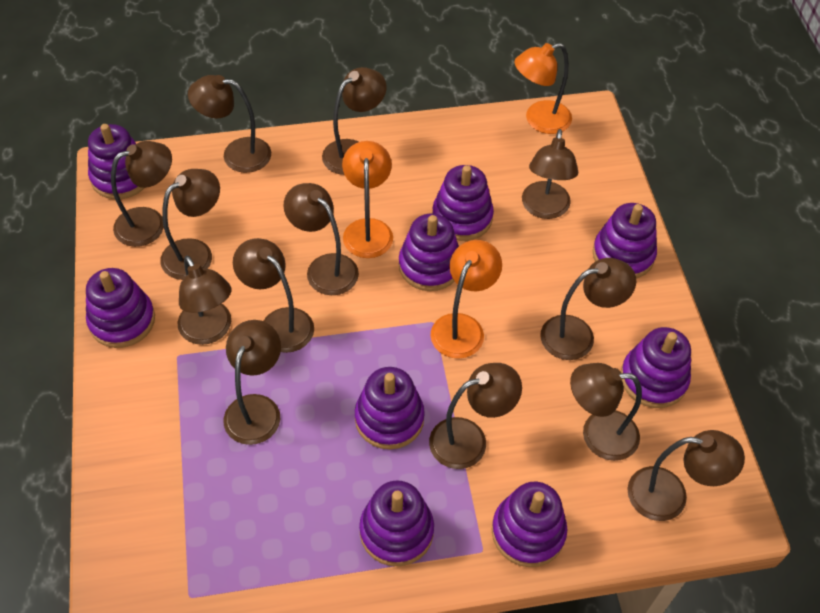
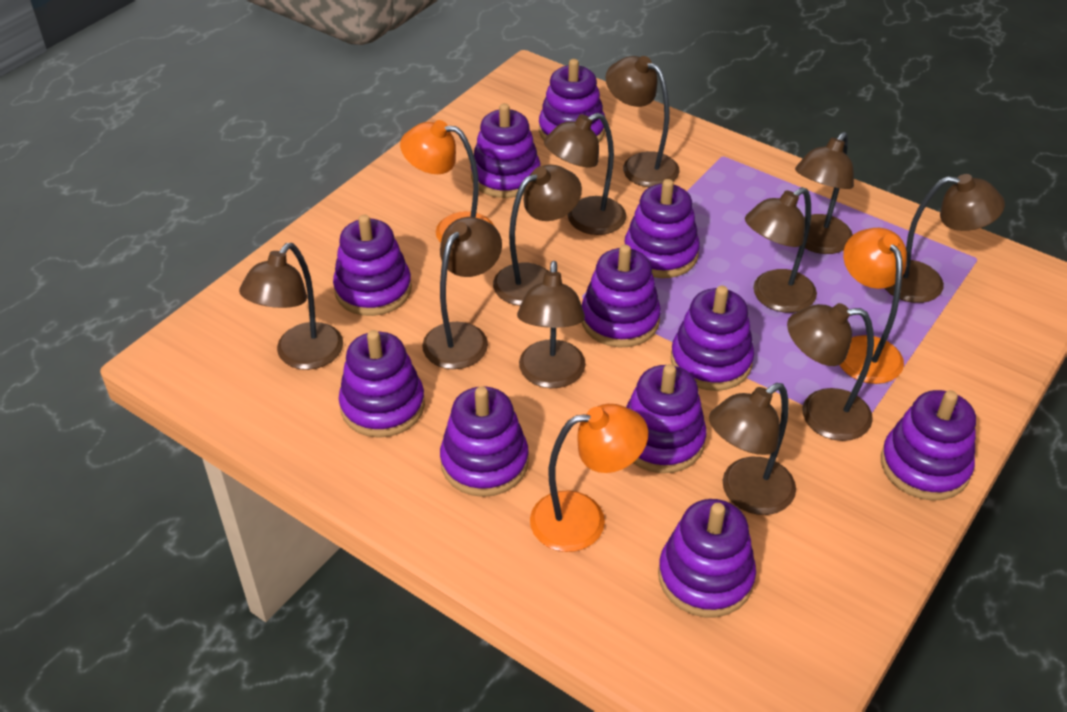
brown lamp: 13 -> 11
purple stacking toy: 9 -> 11

